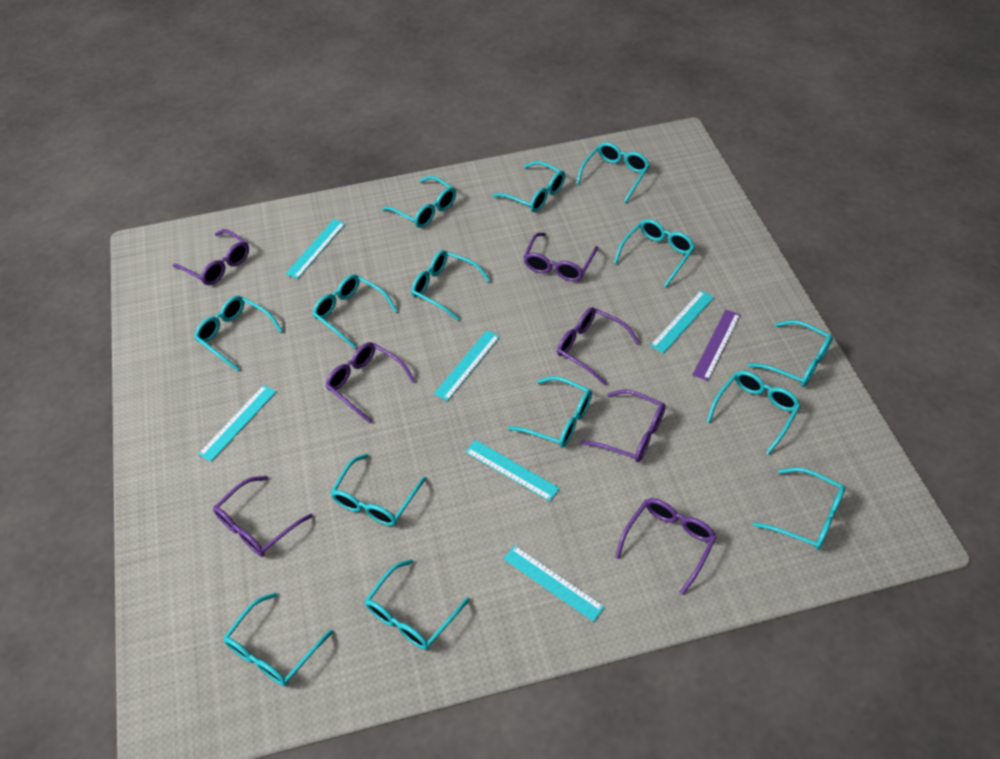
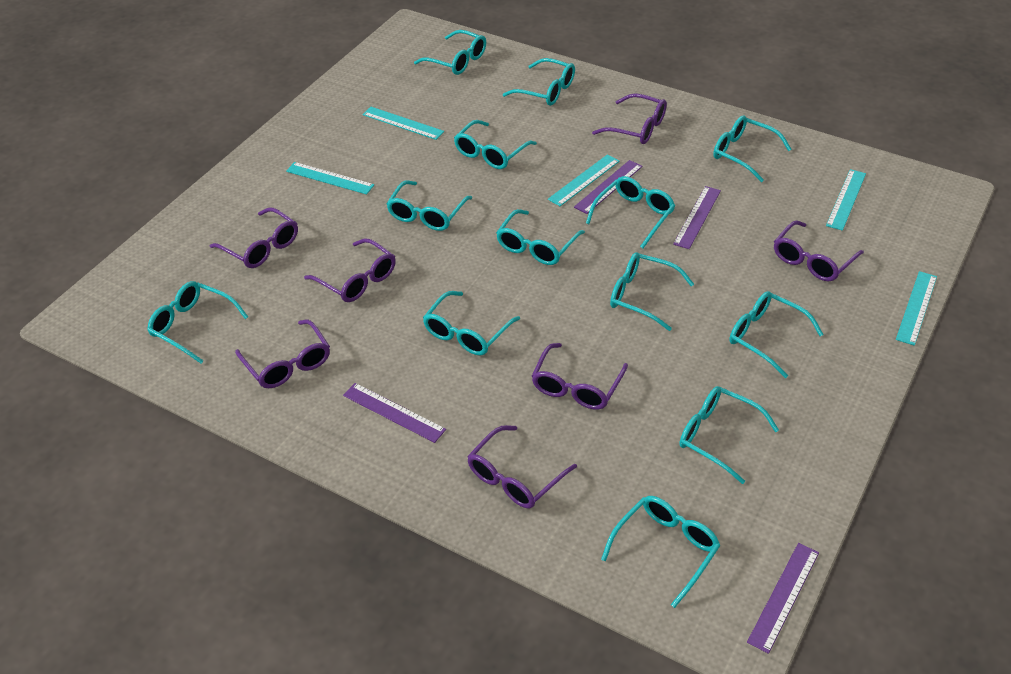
purple ruler: 1 -> 4
turquoise glasses: 14 -> 13
turquoise ruler: 6 -> 5

